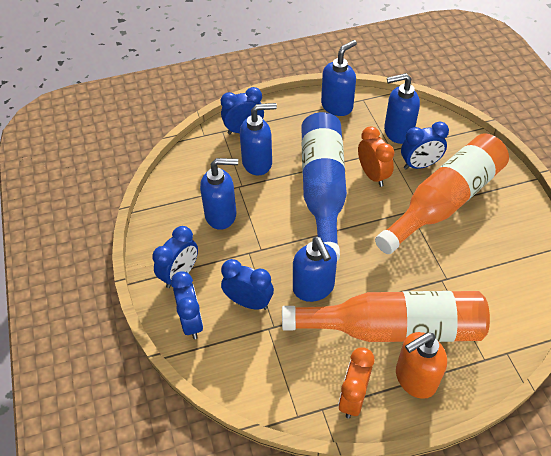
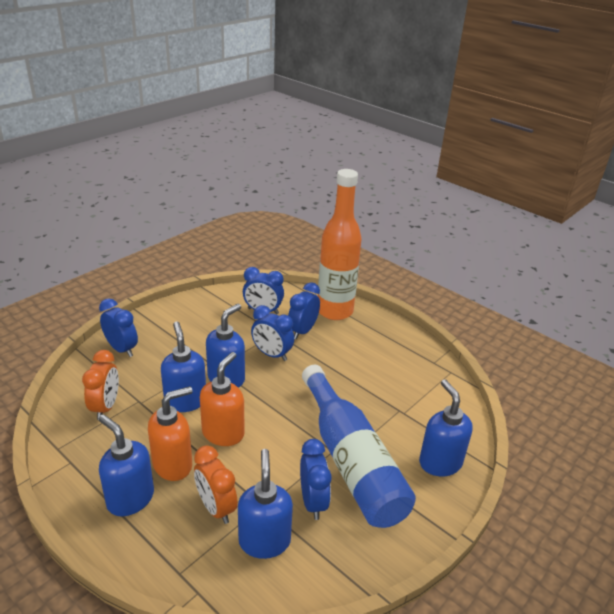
orange bottle: 2 -> 1
orange soap dispenser: 1 -> 2

